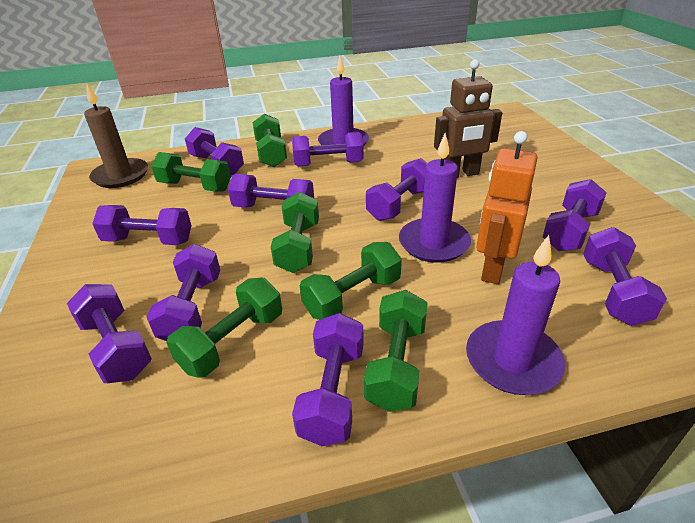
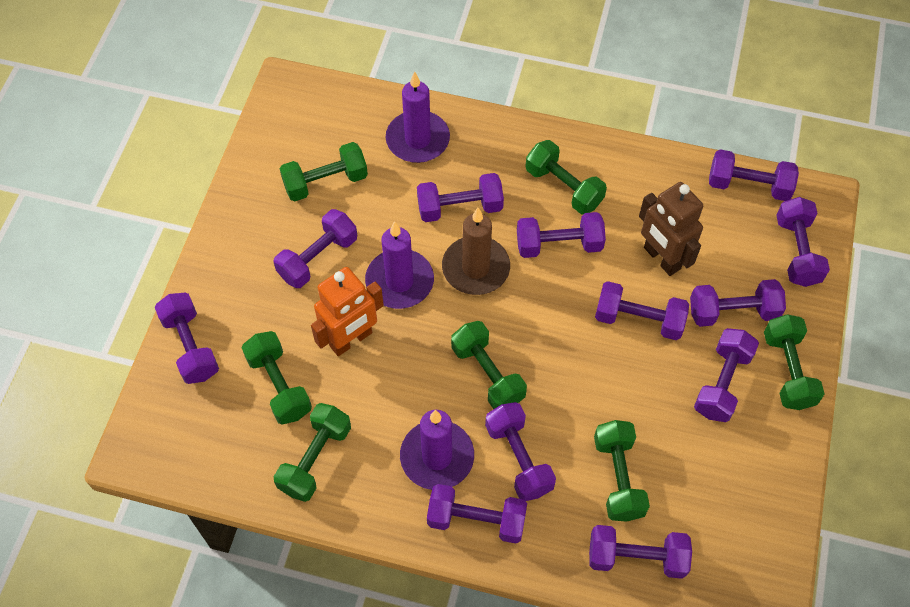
green dumbbell: 6 -> 7
purple dumbbell: 10 -> 12

